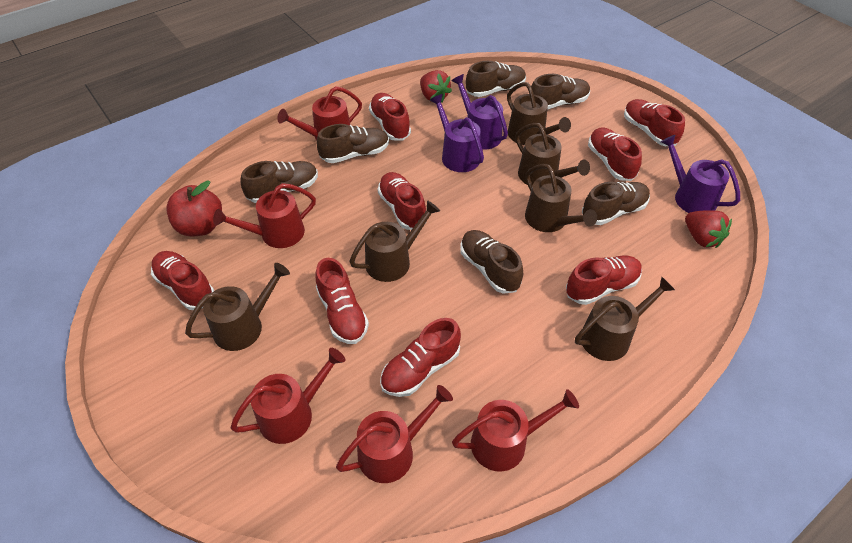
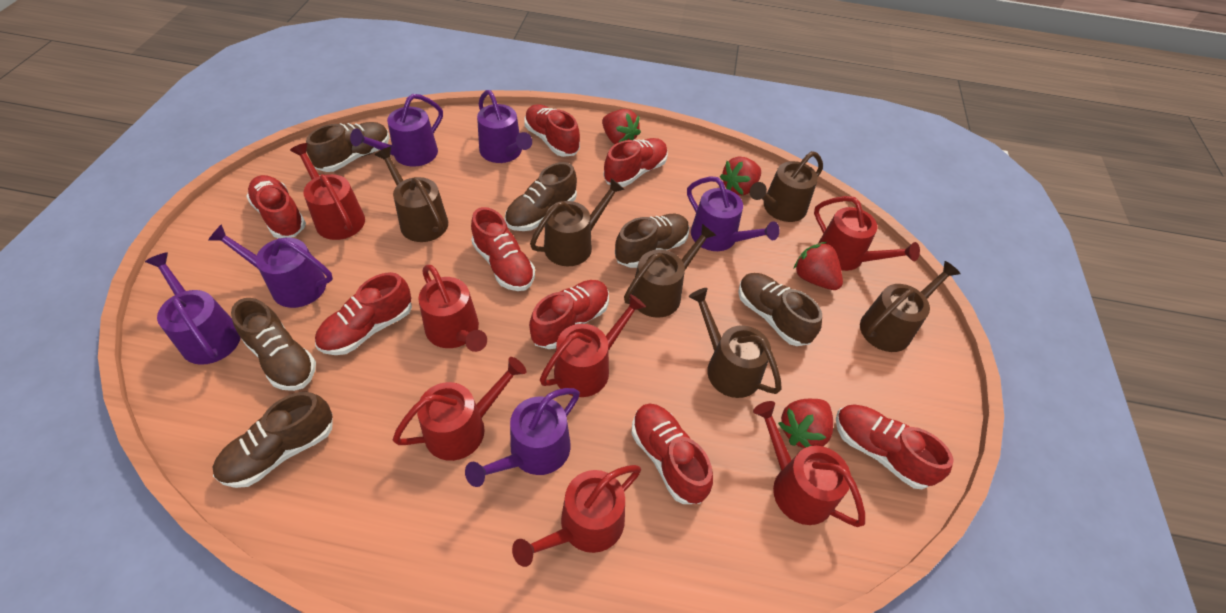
purple watering can: 3 -> 6
red apple: 1 -> 0
red strawberry: 2 -> 4
red watering can: 5 -> 7

